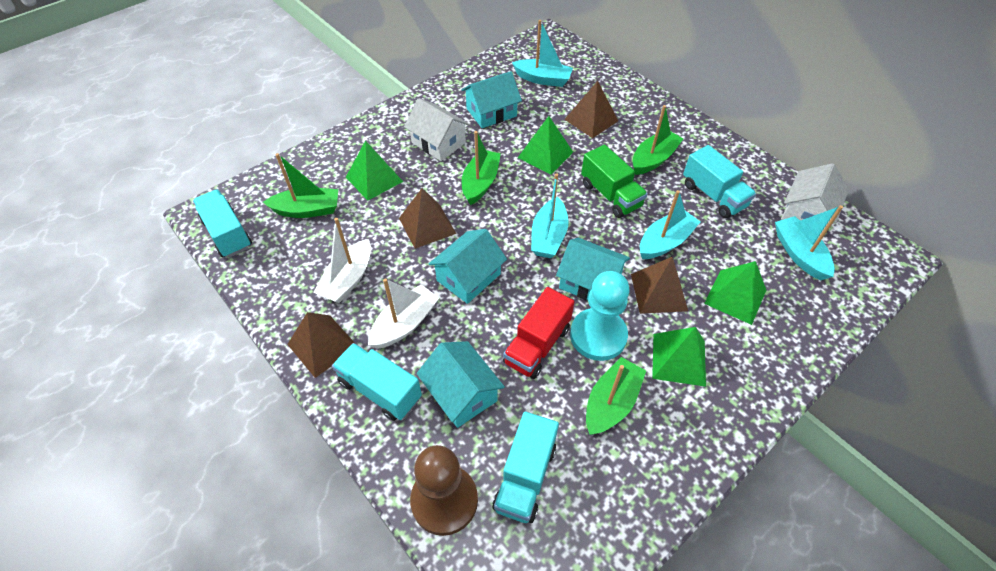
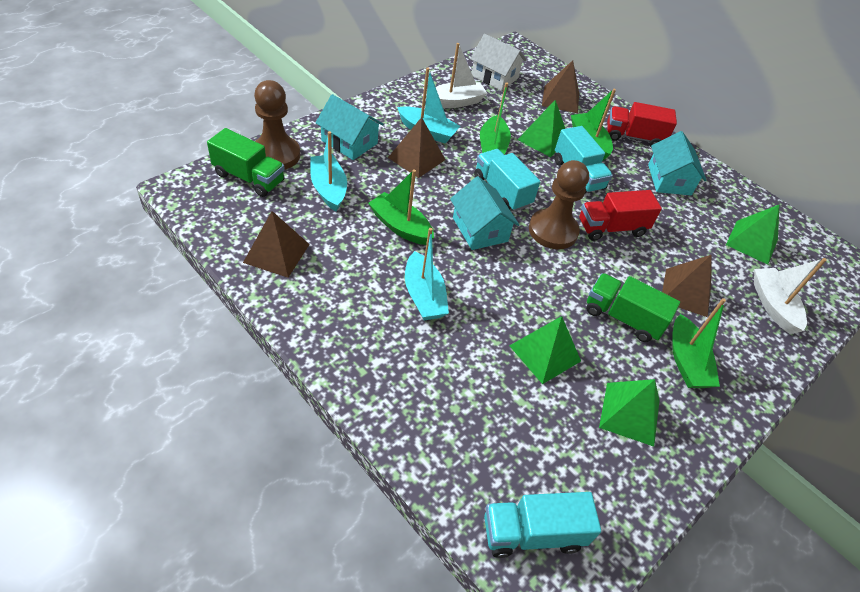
brown pawn: 1 -> 2
green truck: 1 -> 2
red truck: 1 -> 2
turquoise boat: 4 -> 3
turquoise house: 4 -> 3
turquoise pawn: 1 -> 0
turquoise truck: 4 -> 3
white house: 2 -> 1

